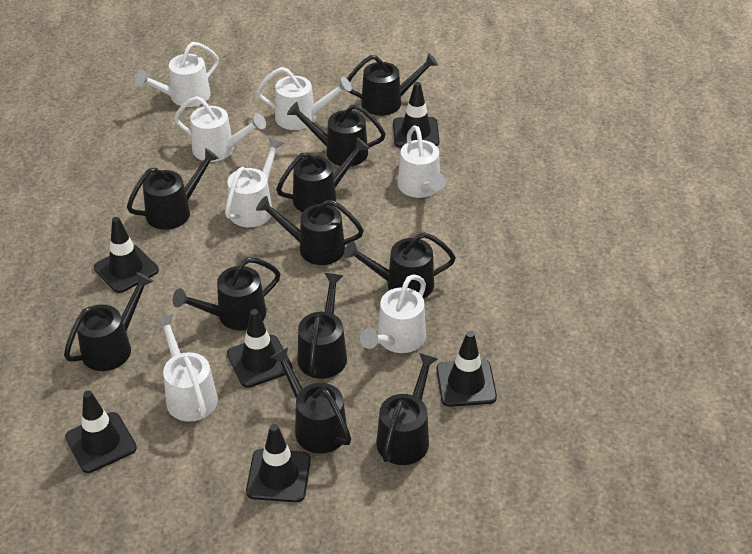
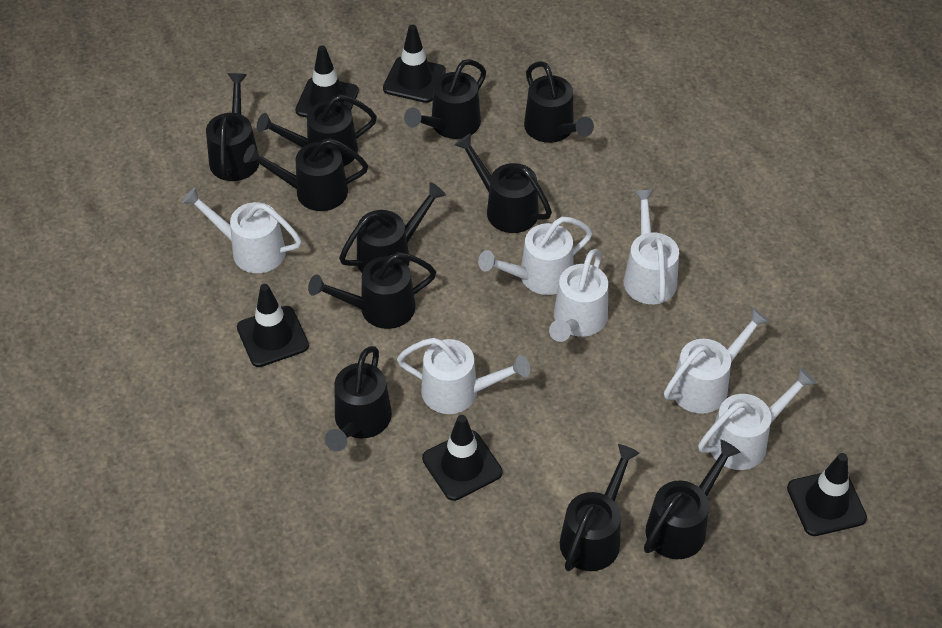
black traffic cone: 6 -> 5

